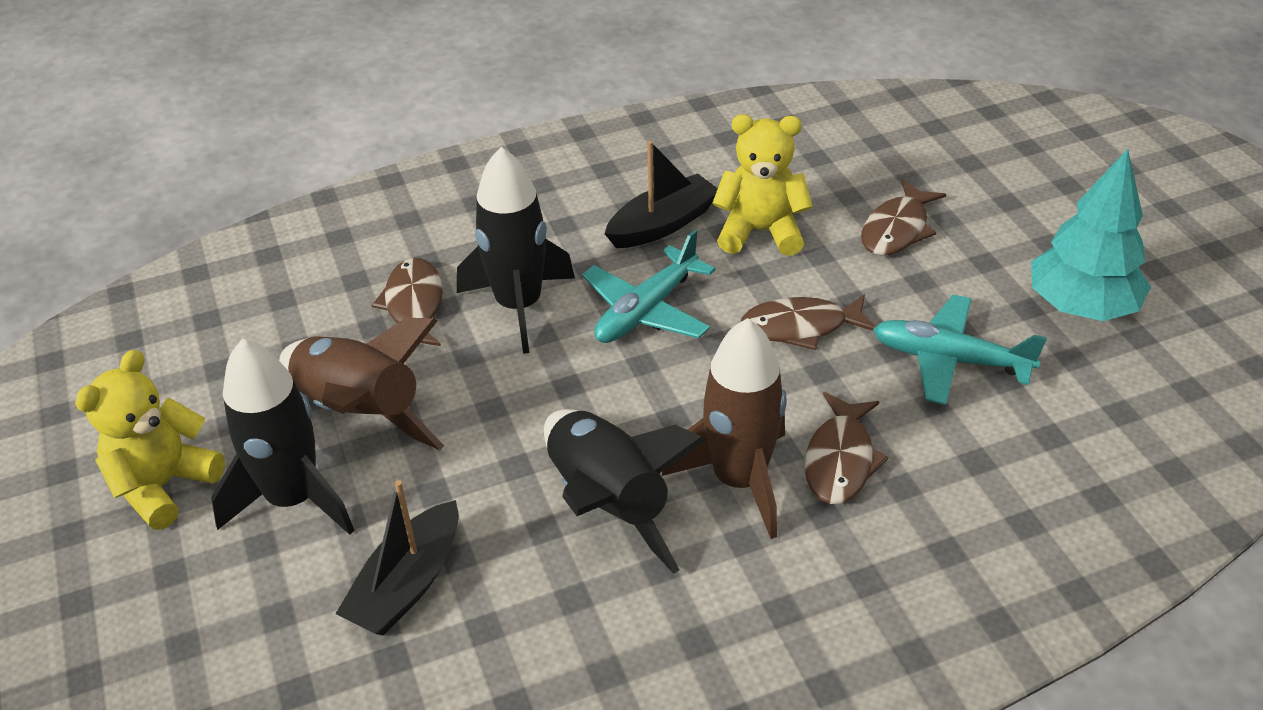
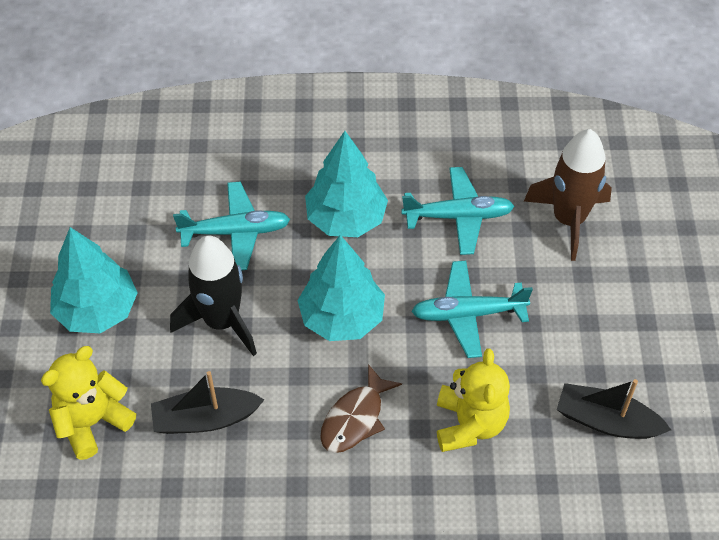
black rocket: 3 -> 1
brown fish: 4 -> 1
brown rocket: 2 -> 1
turquoise plane: 2 -> 3
turquoise tree: 1 -> 3

